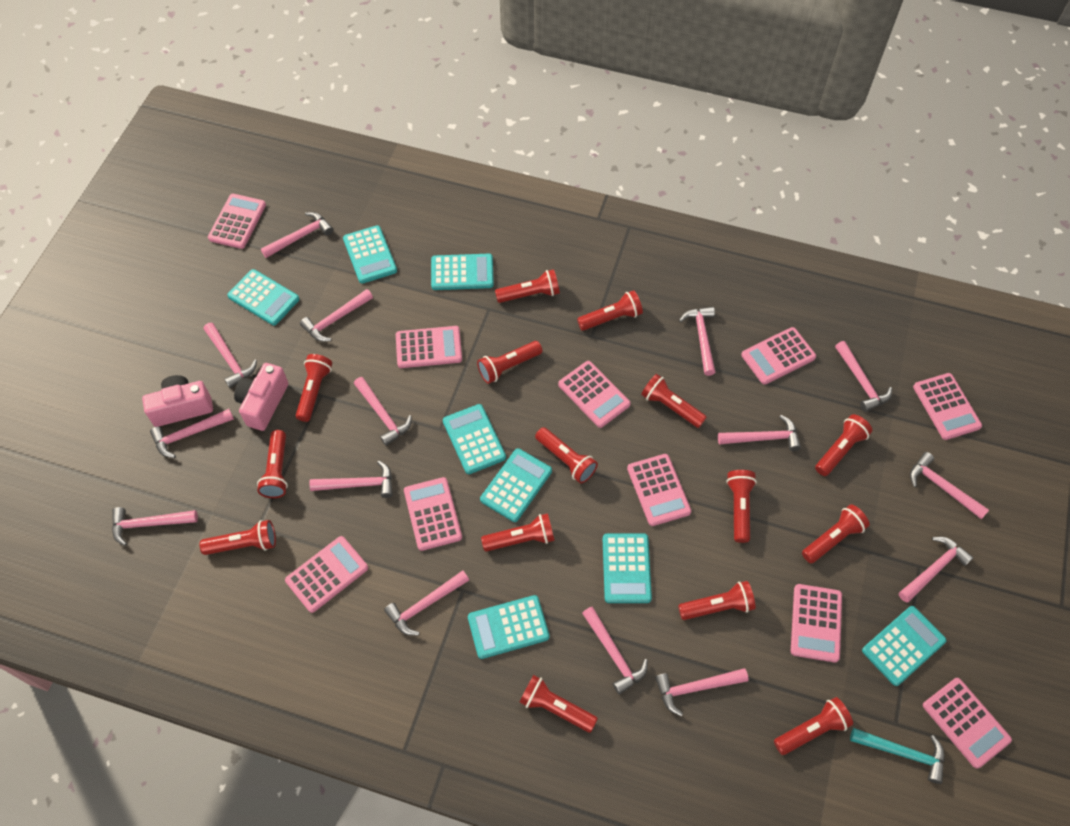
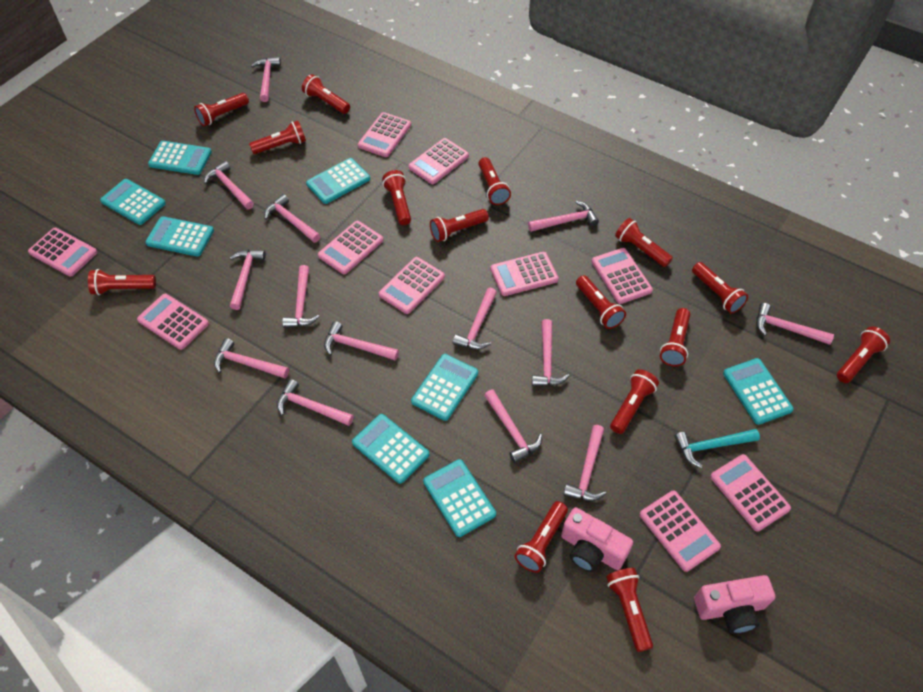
pink hammer: 15 -> 14

